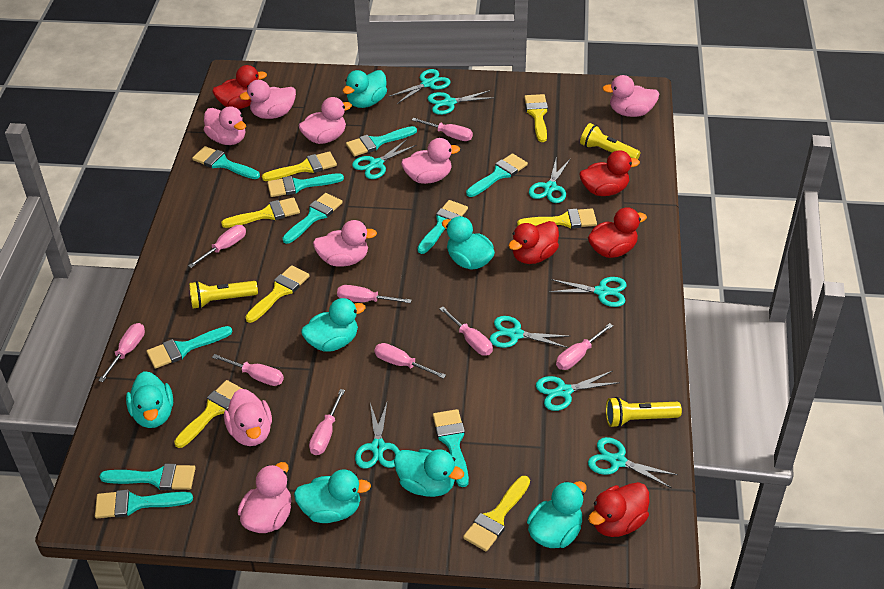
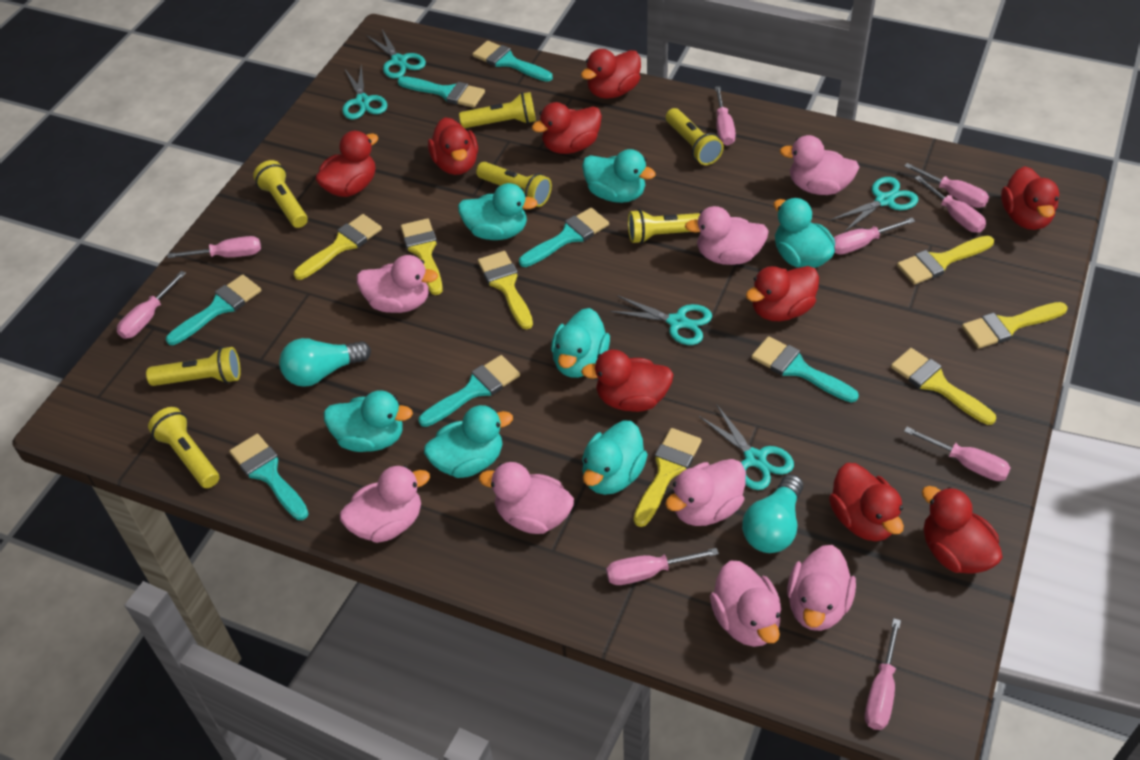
red duck: 5 -> 9
turquoise brush: 10 -> 7
turquoise light bulb: 0 -> 2
turquoise scissors: 9 -> 5
yellow flashlight: 3 -> 7

